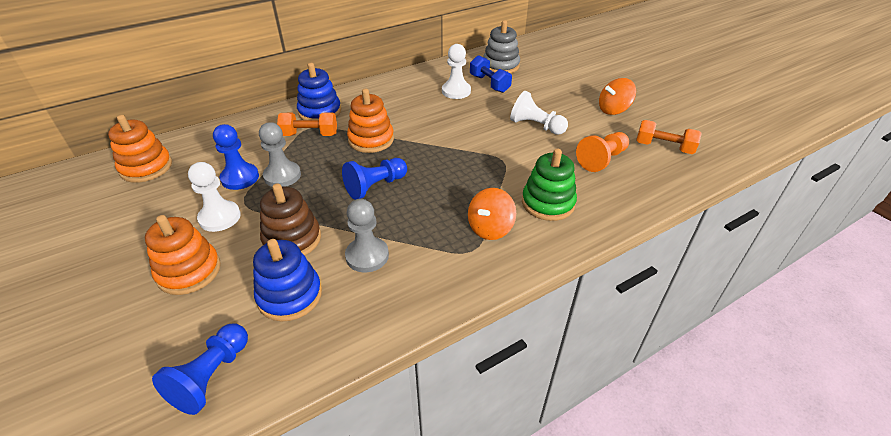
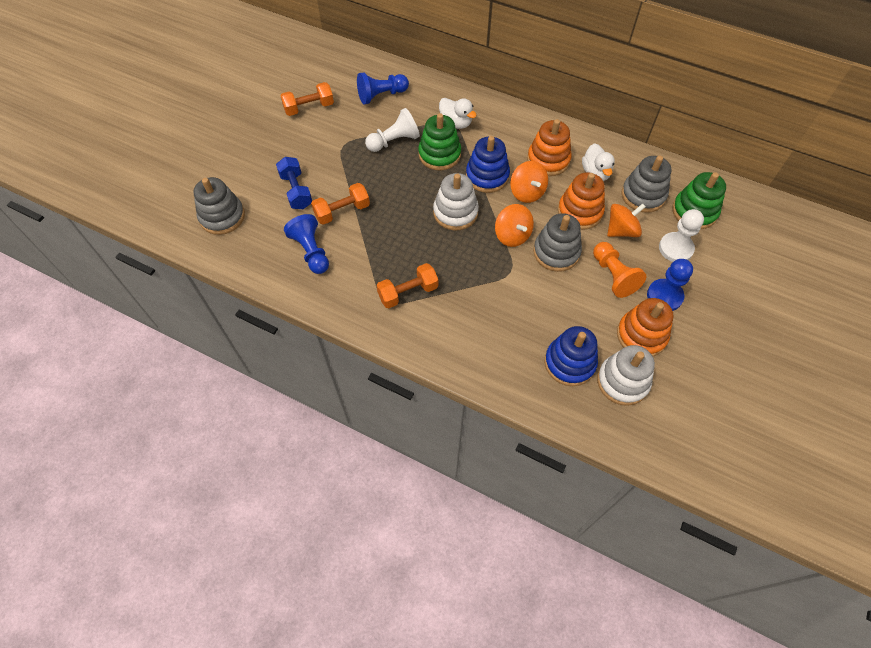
brown stacking toy: 1 -> 0
green stacking toy: 1 -> 2
grey pawn: 2 -> 0
grey stacking toy: 1 -> 3
orange dumbbell: 2 -> 3
orange spinning top: 2 -> 3
white duck: 0 -> 2
white pawn: 3 -> 2
white stacking toy: 0 -> 2

